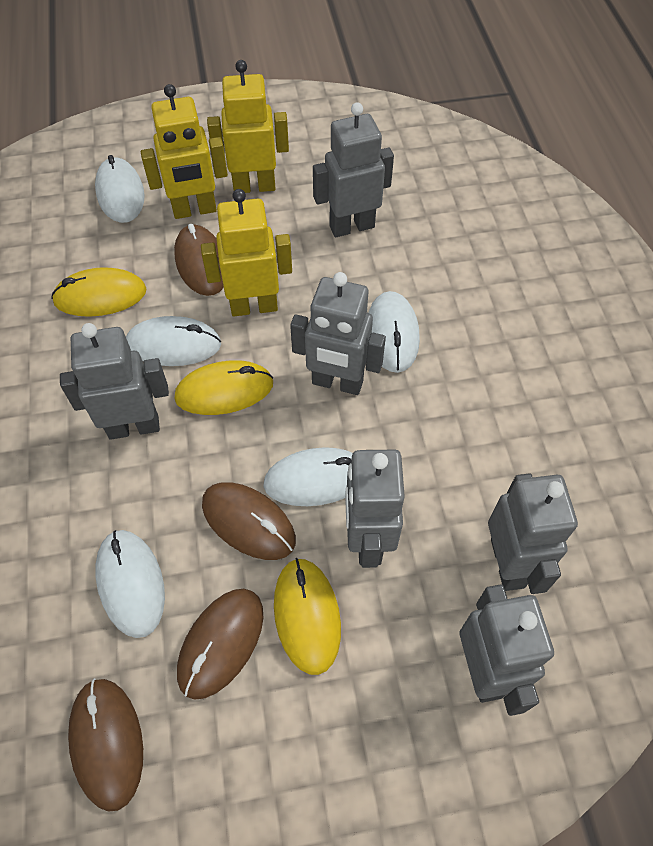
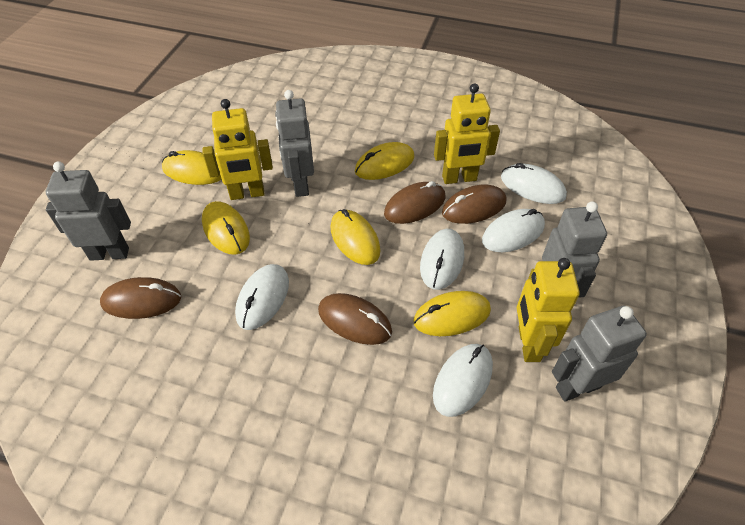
grey robot: 6 -> 4
yellow mouse: 3 -> 5

